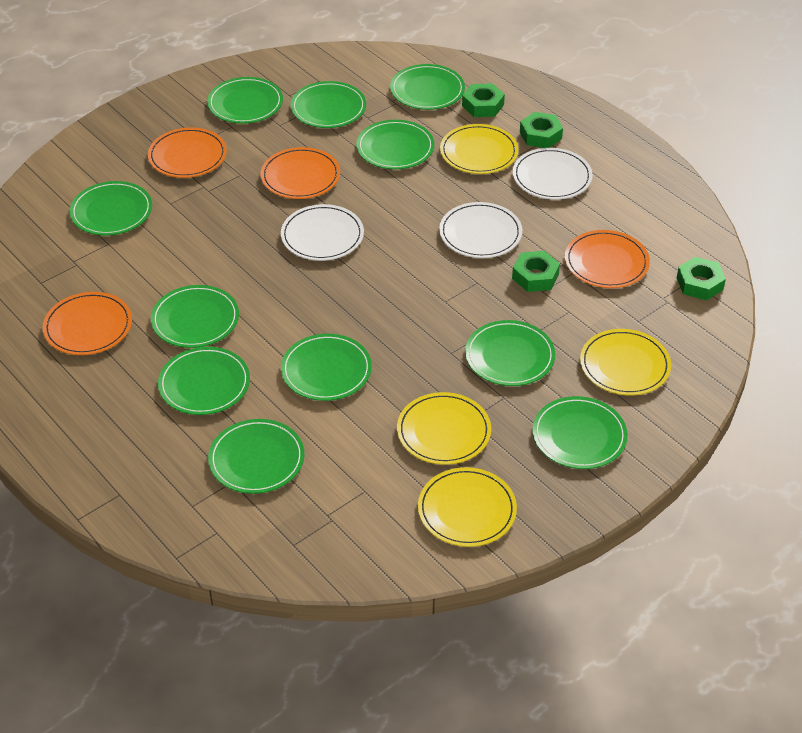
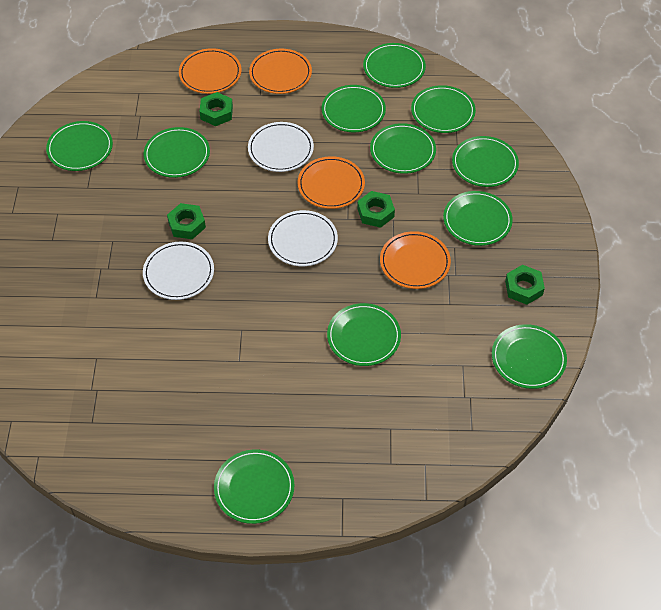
yellow plate: 4 -> 0

